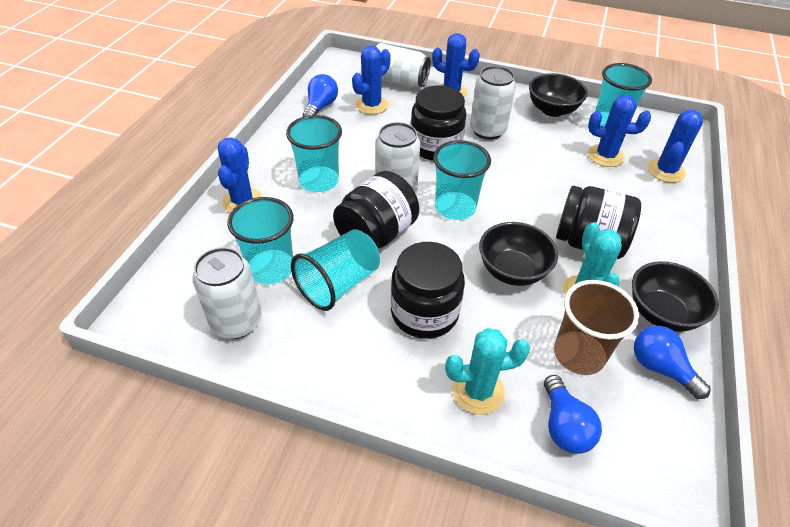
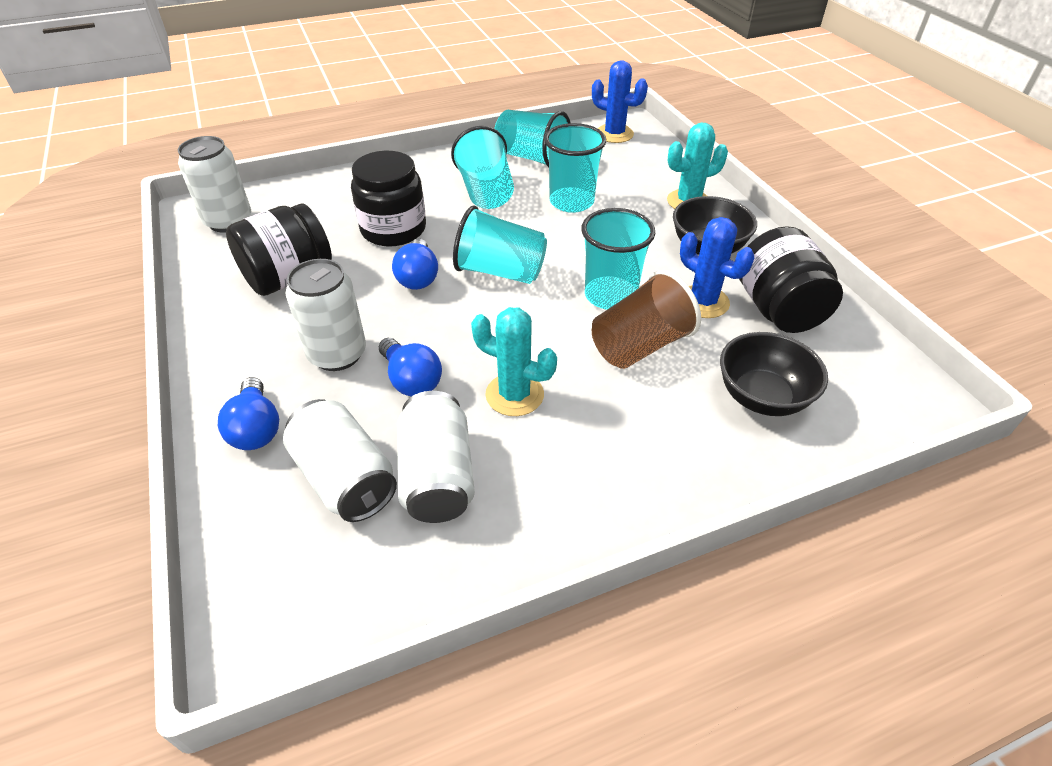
black bowl: 3 -> 2
black jar: 4 -> 3
blue cactus: 5 -> 2

